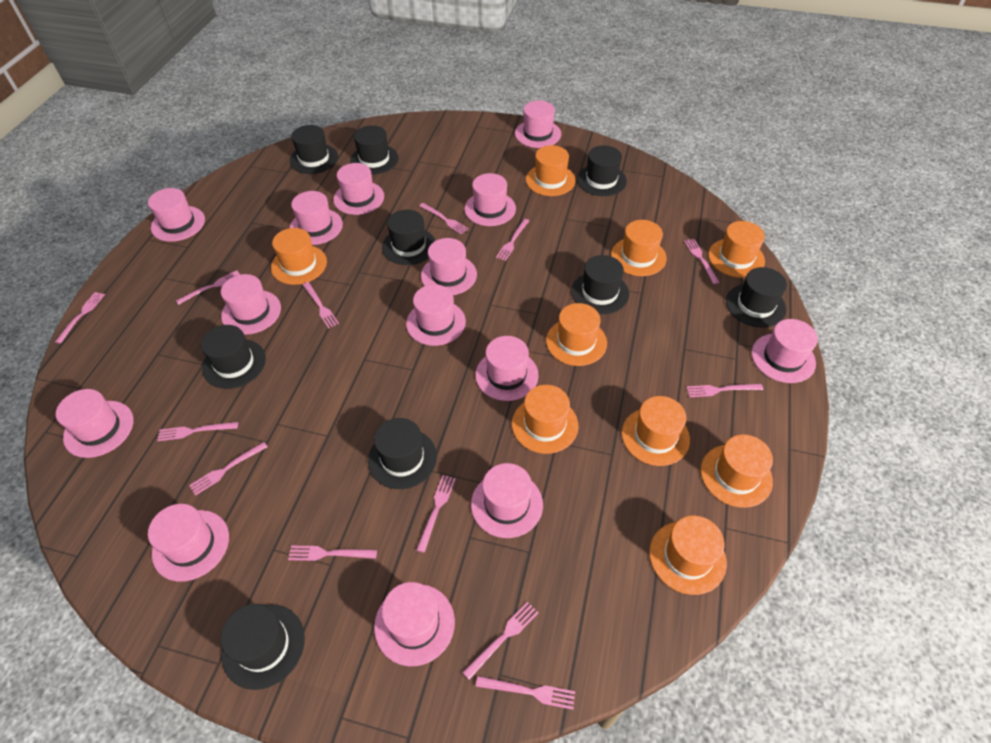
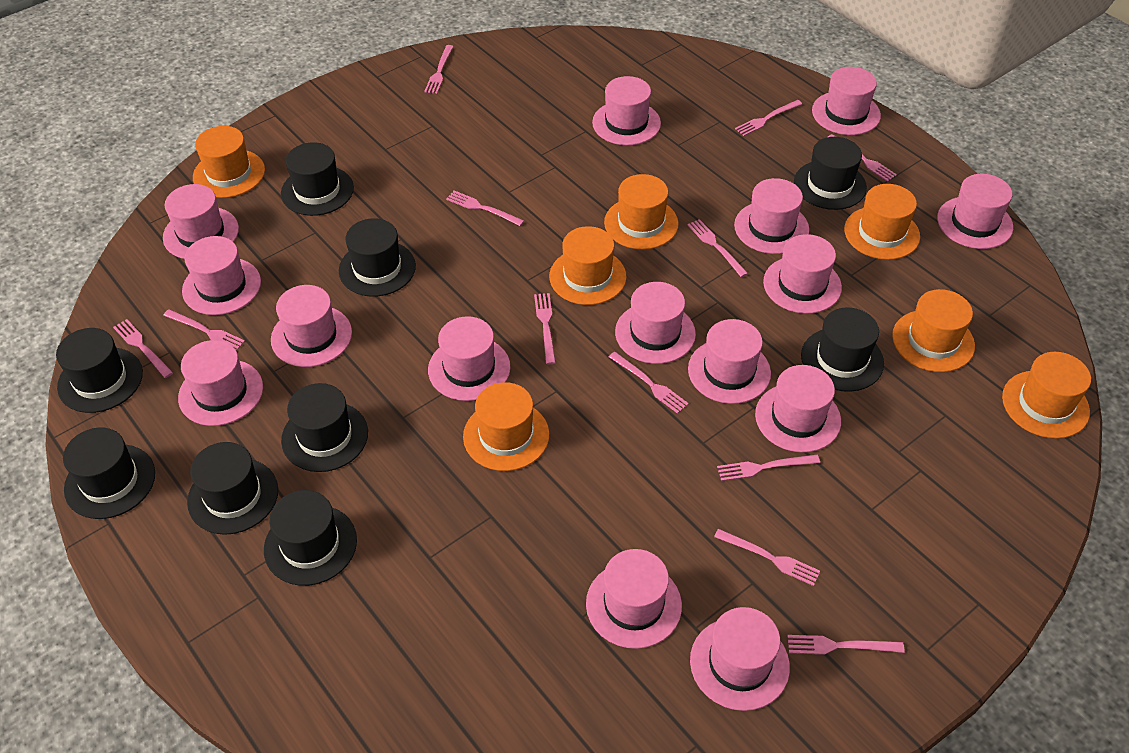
orange hat: 9 -> 7
pink fork: 13 -> 12
pink hat: 14 -> 15

